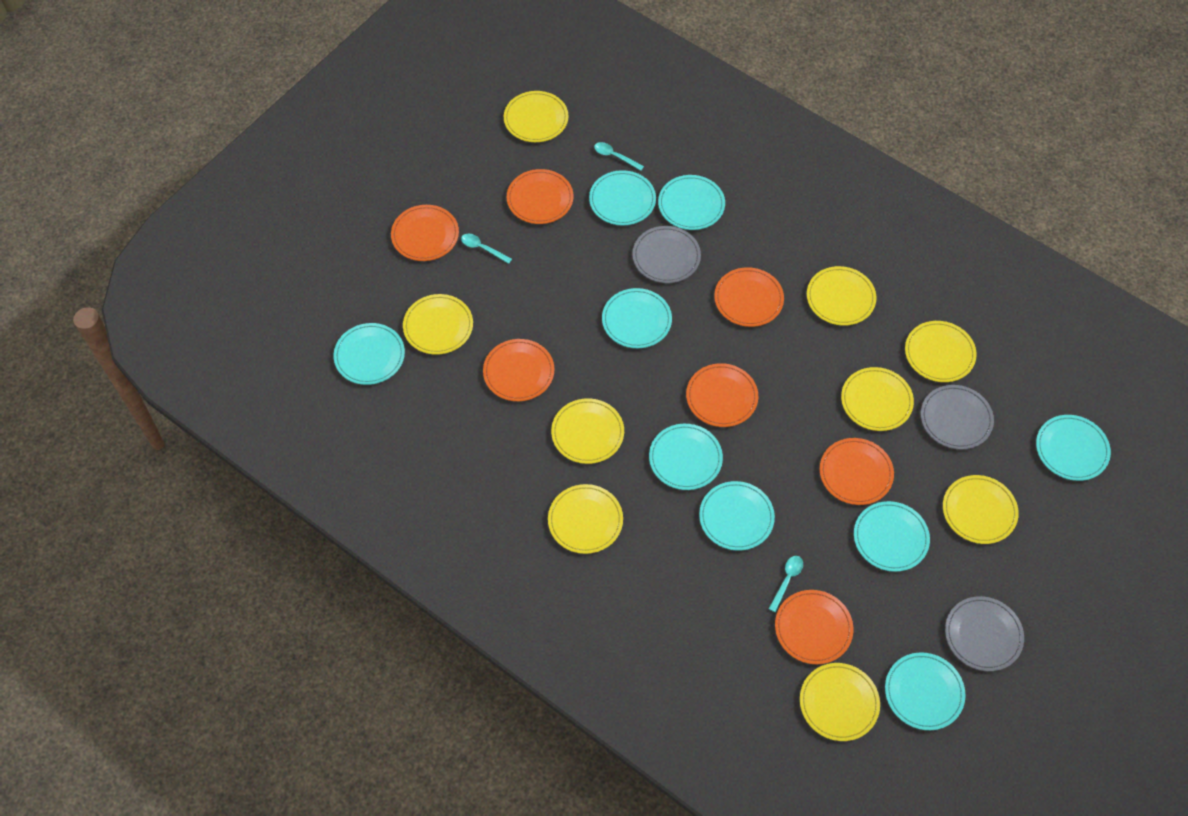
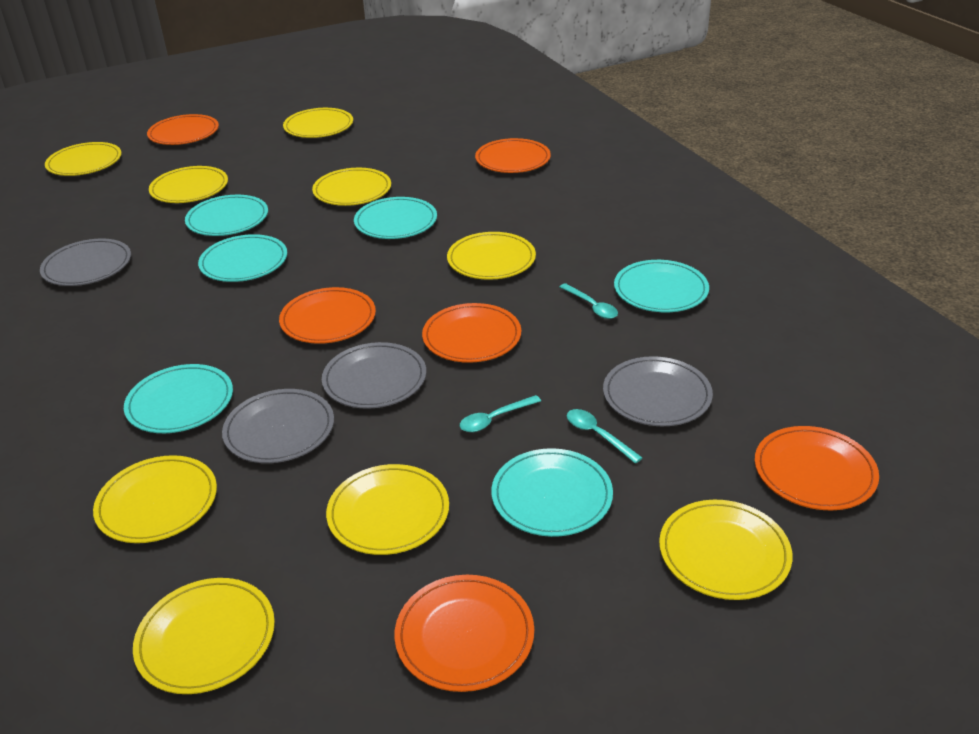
grey plate: 3 -> 4
orange plate: 7 -> 6
turquoise plate: 9 -> 6

